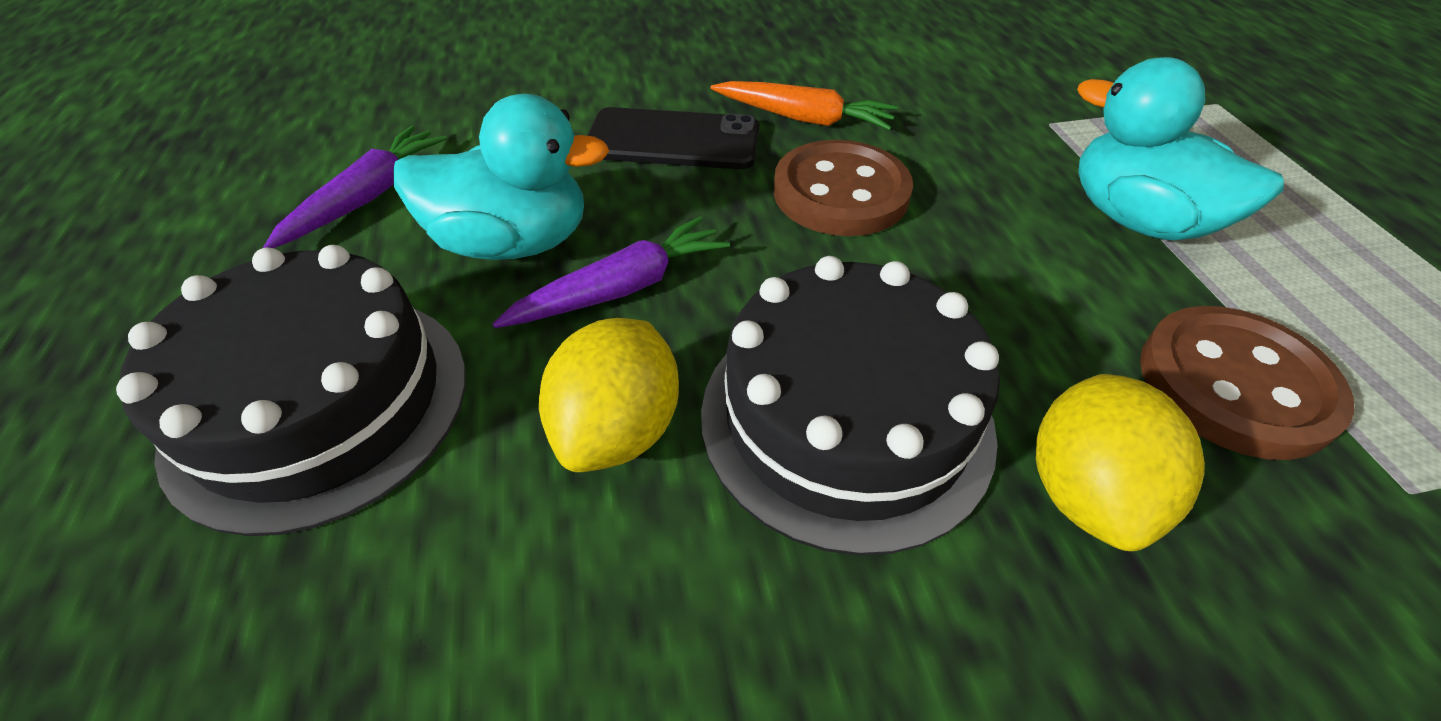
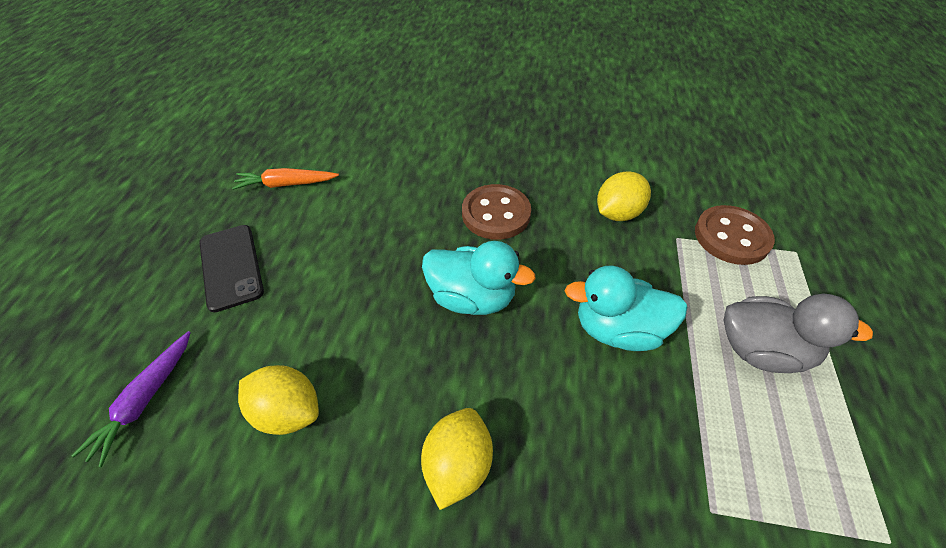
black cake: 2 -> 0
grey duck: 0 -> 1
purple carrot: 2 -> 1
yellow lemon: 2 -> 3

